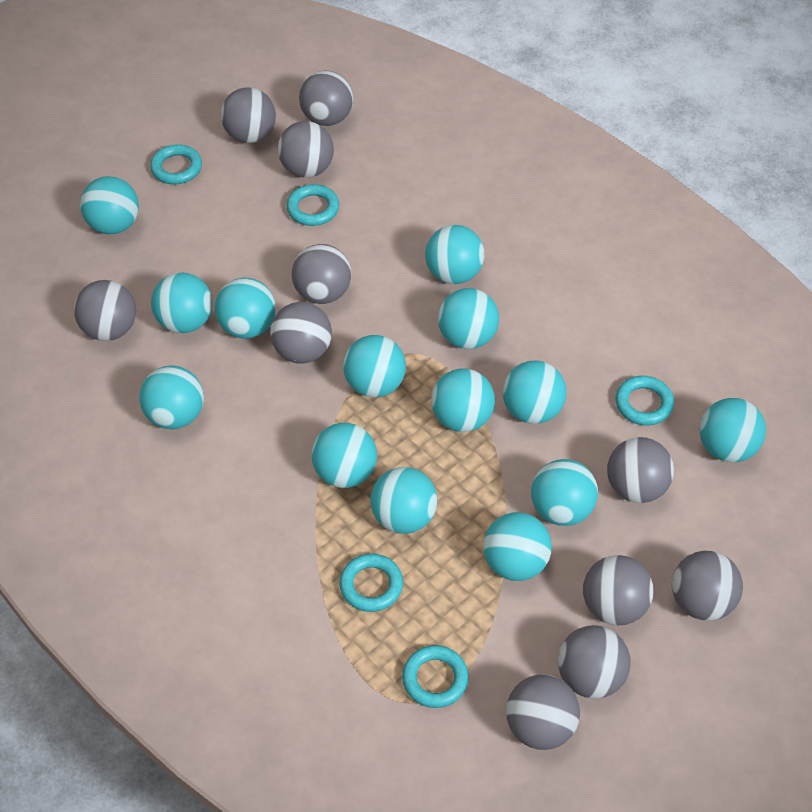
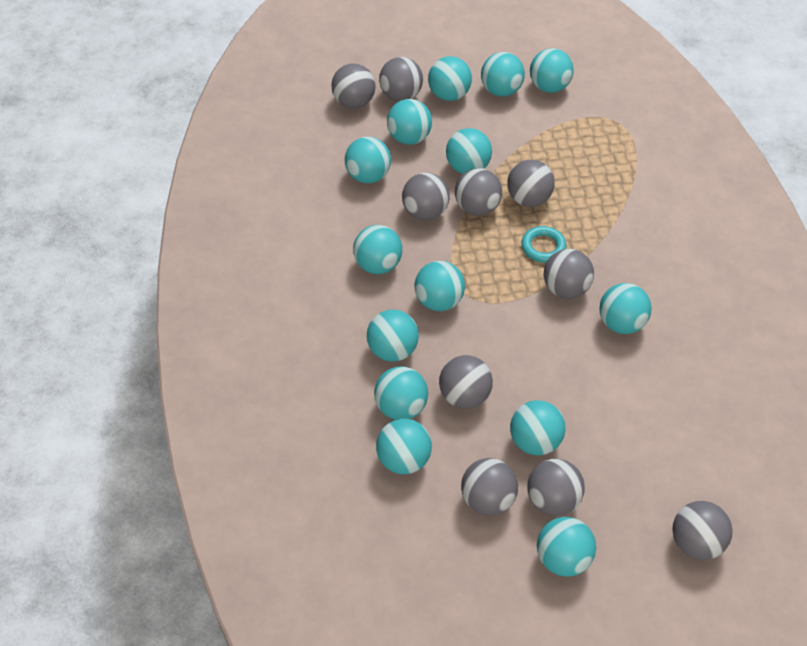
grey ball: 11 -> 10
turquoise ring: 5 -> 1

